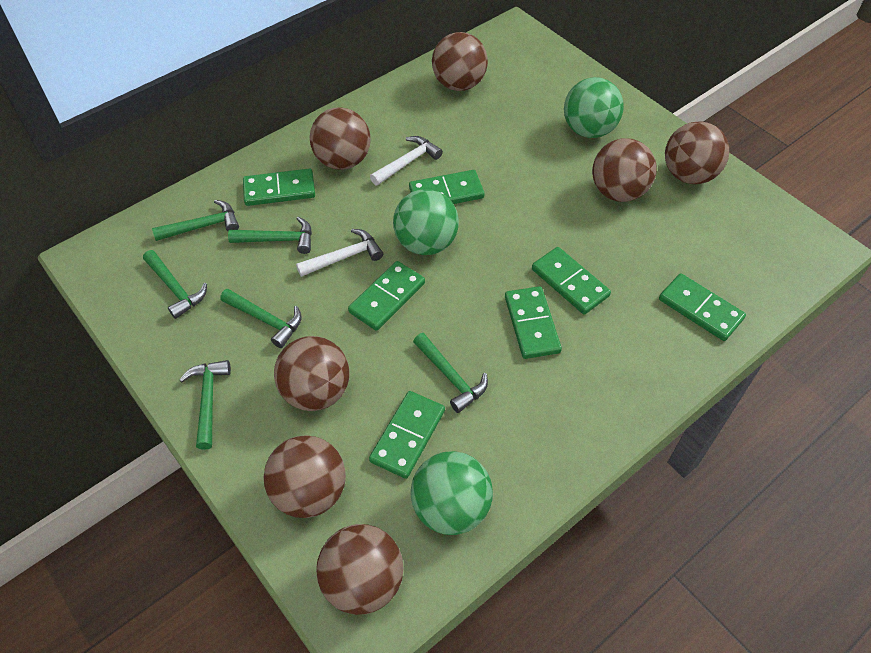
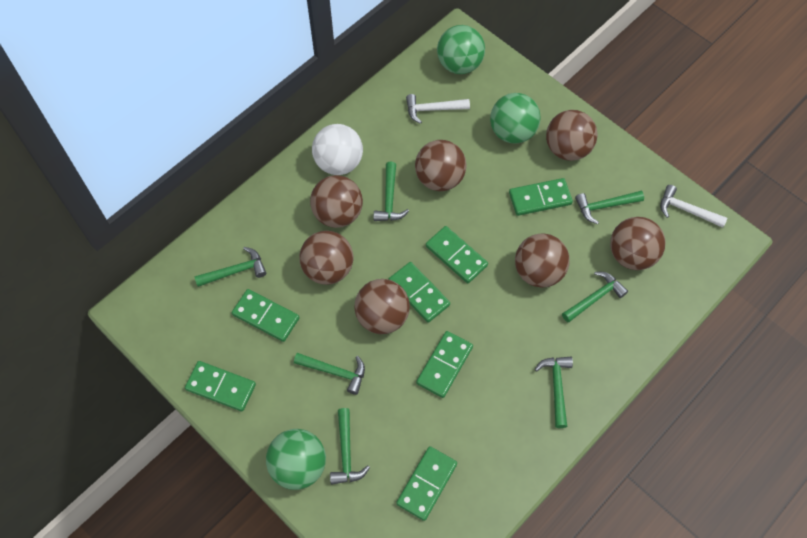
green hammer: 6 -> 7
white ball: 0 -> 1

